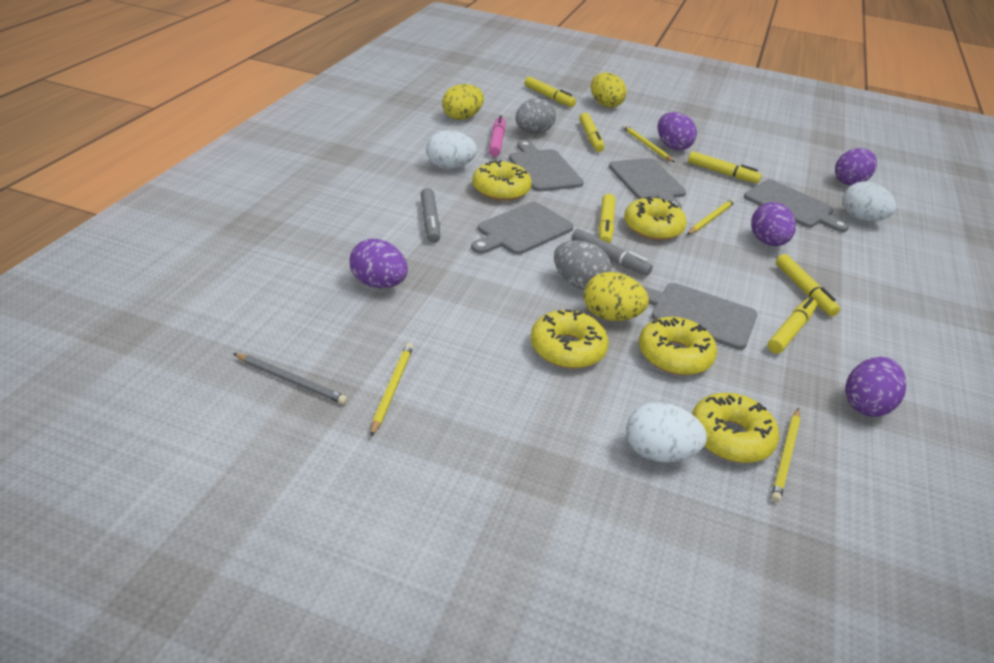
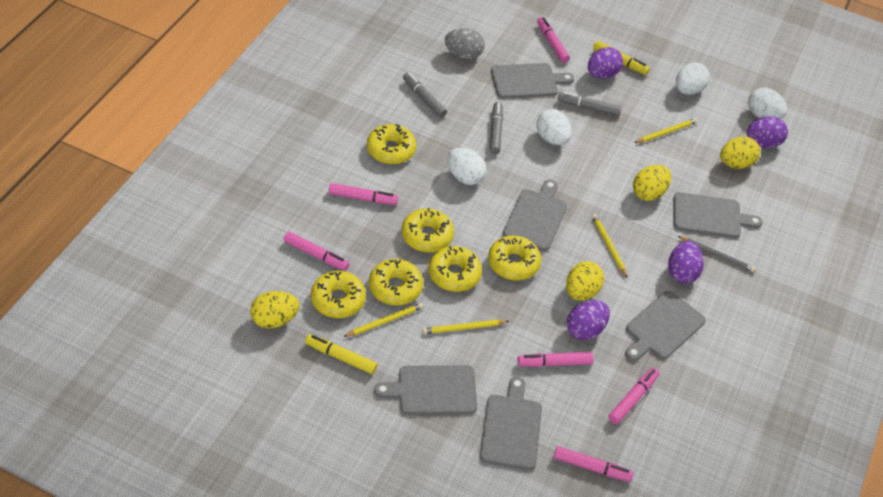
grey cutting board: 5 -> 6
grey egg: 2 -> 1
grey marker: 2 -> 3
pink marker: 1 -> 6
purple egg: 5 -> 4
white egg: 3 -> 4
yellow donut: 5 -> 6
yellow egg: 3 -> 4
yellow marker: 6 -> 2

